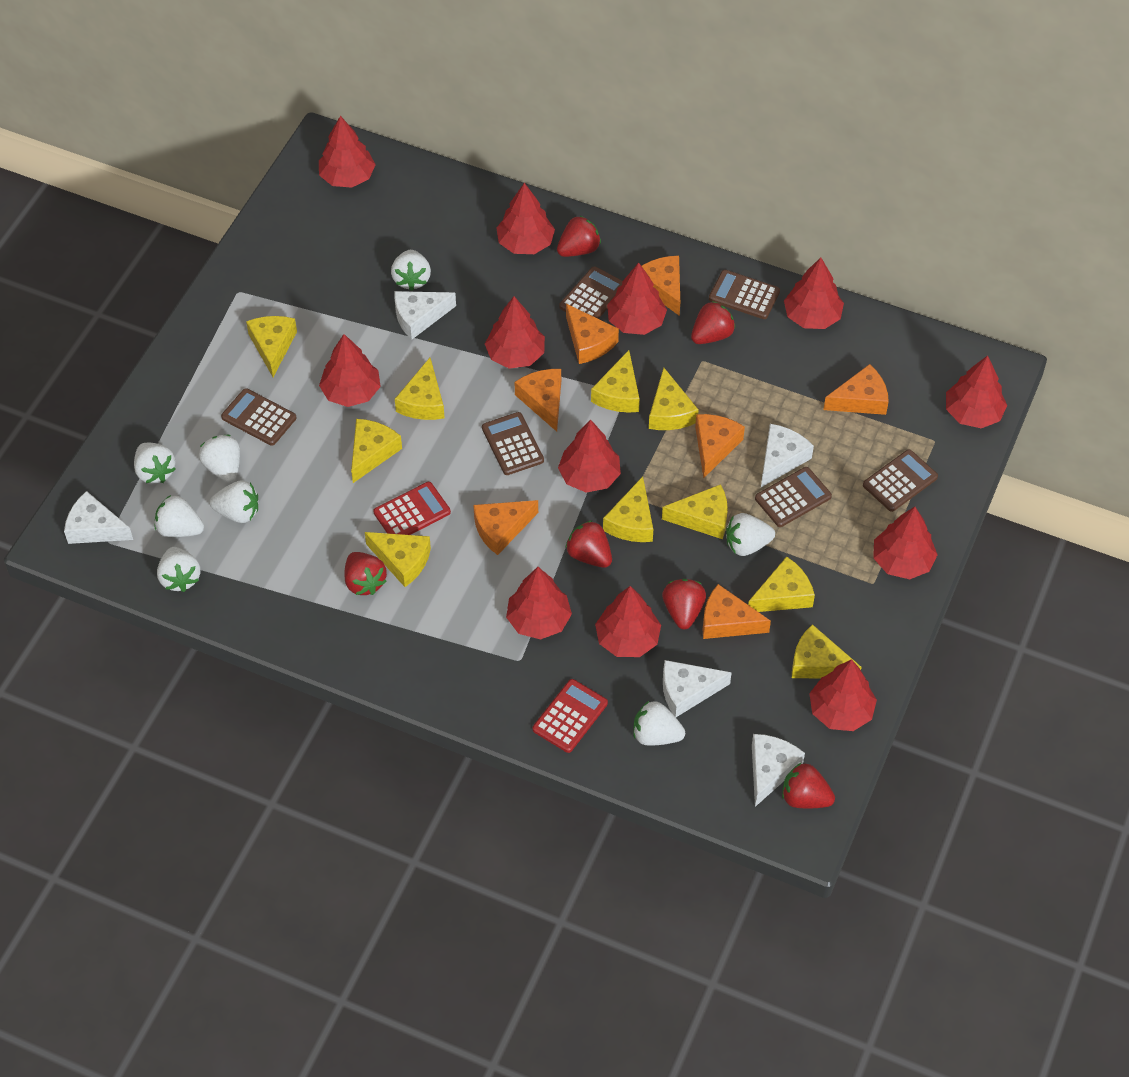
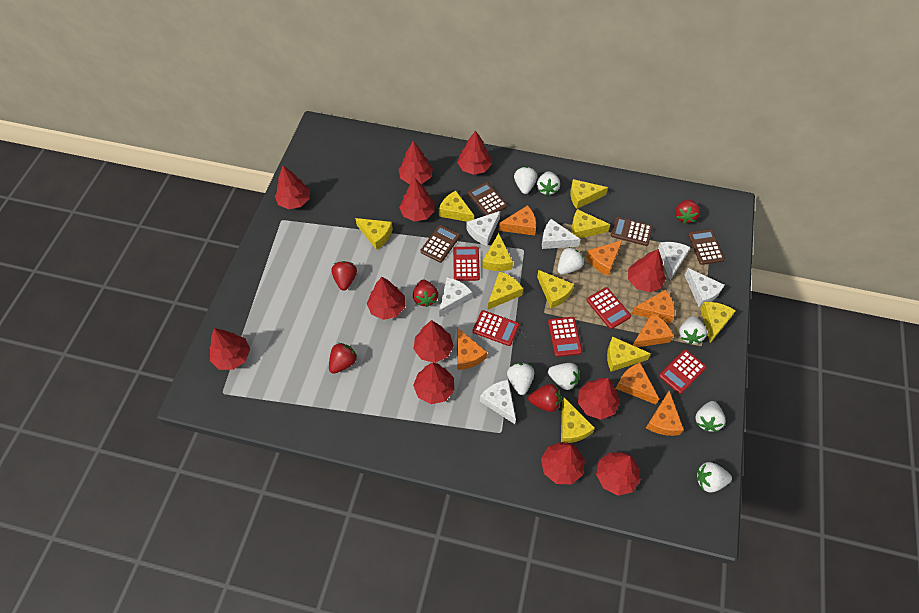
brown calculator: 6 -> 4
red calculator: 2 -> 5
red strawberry: 6 -> 5
white cheese: 5 -> 6

